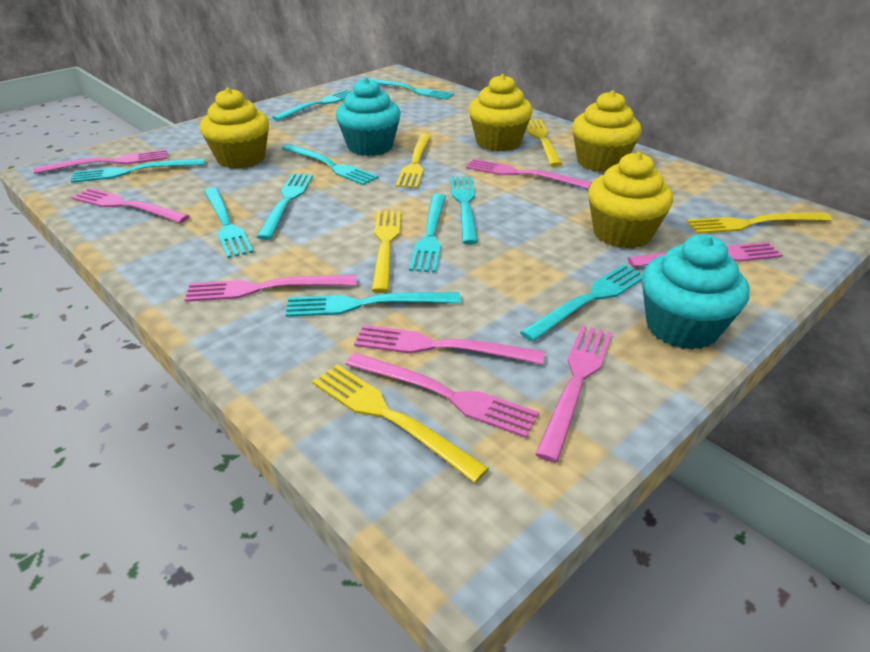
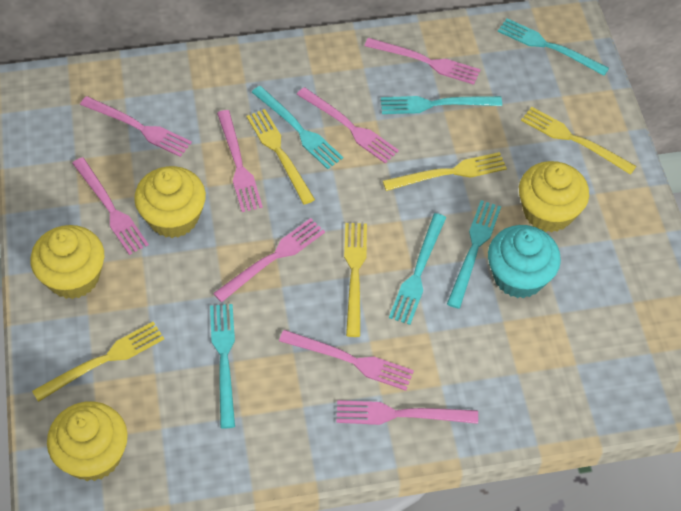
turquoise cupcake: 2 -> 1
turquoise fork: 10 -> 6

